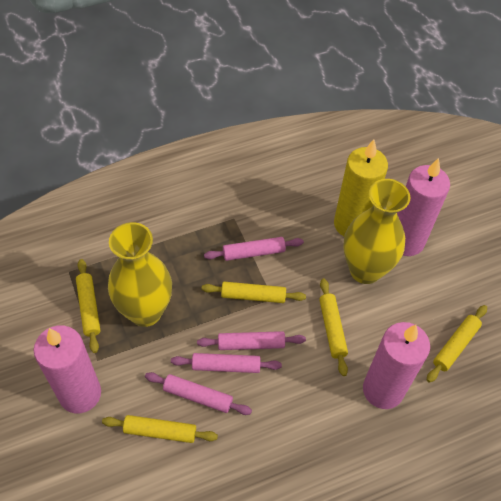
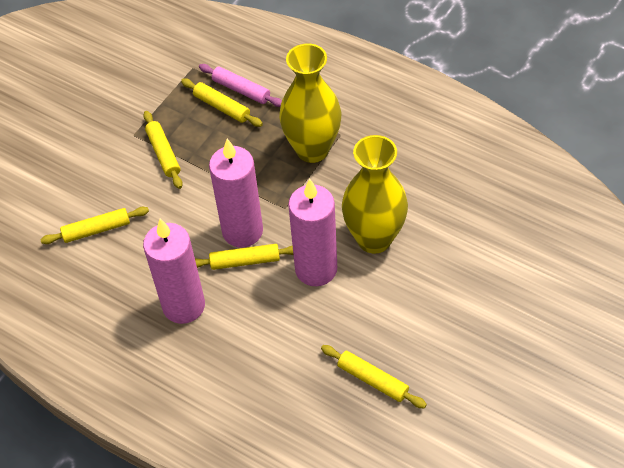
pink rolling pin: 4 -> 1
yellow candle: 1 -> 0

